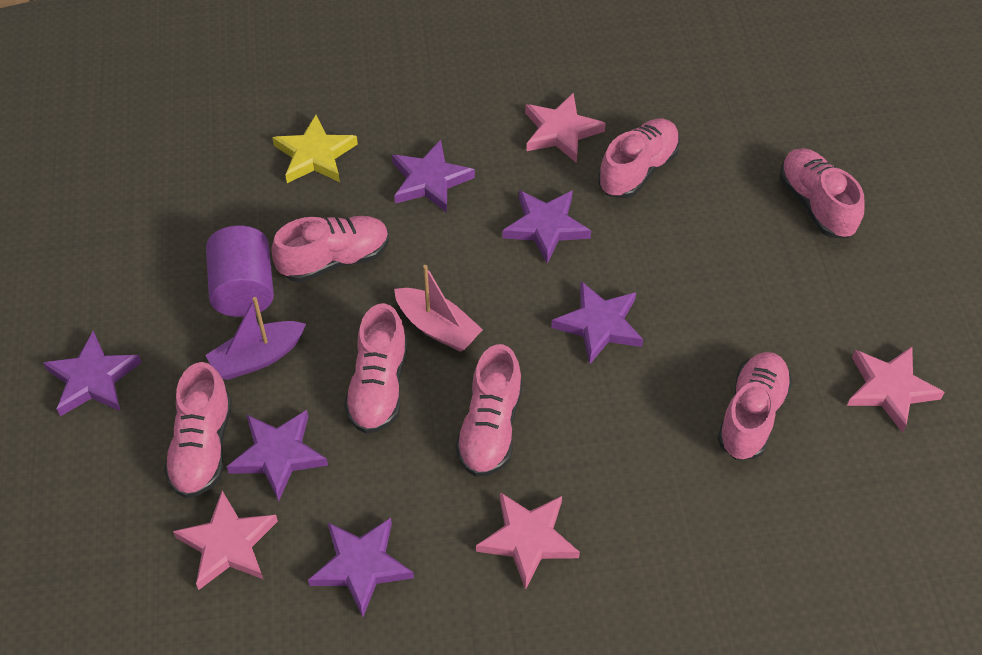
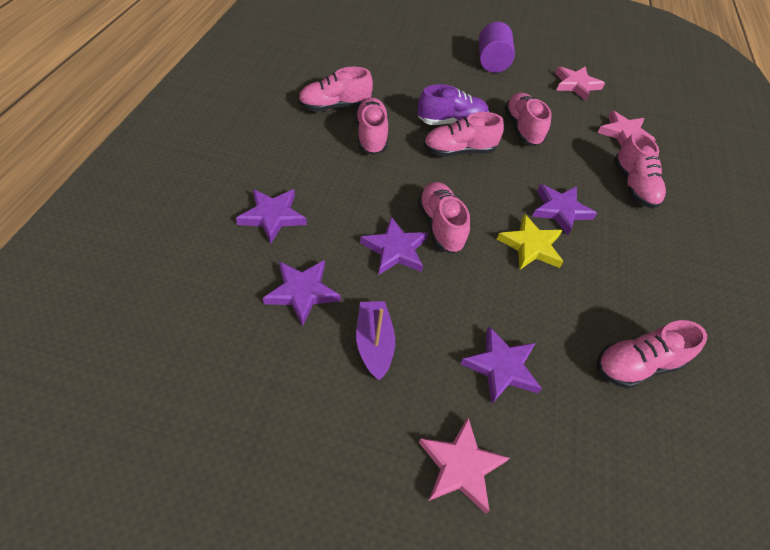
pink boat: 1 -> 0
pink star: 4 -> 3
purple shoe: 0 -> 1
purple star: 6 -> 5

